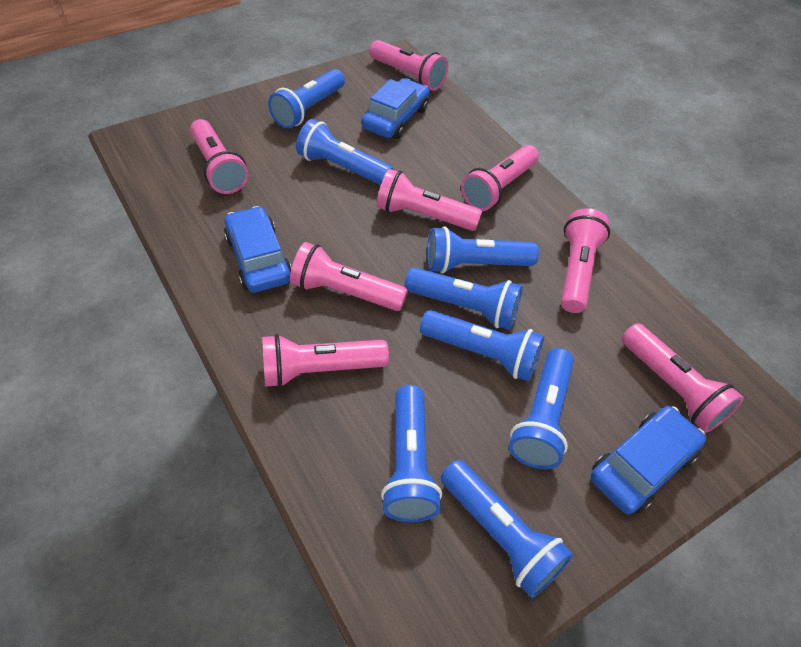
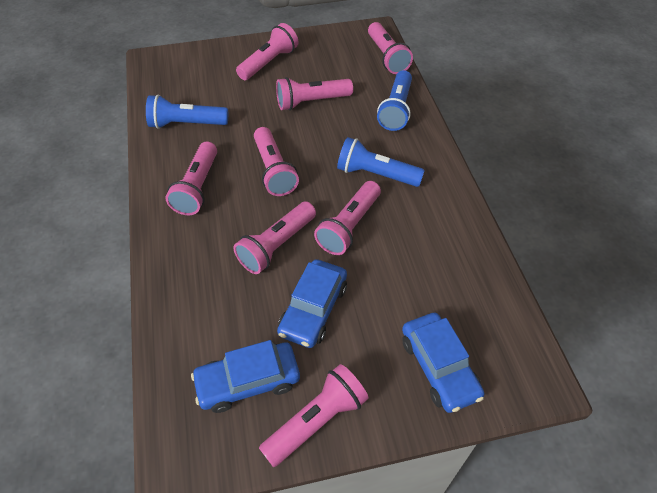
blue flashlight: 8 -> 3

